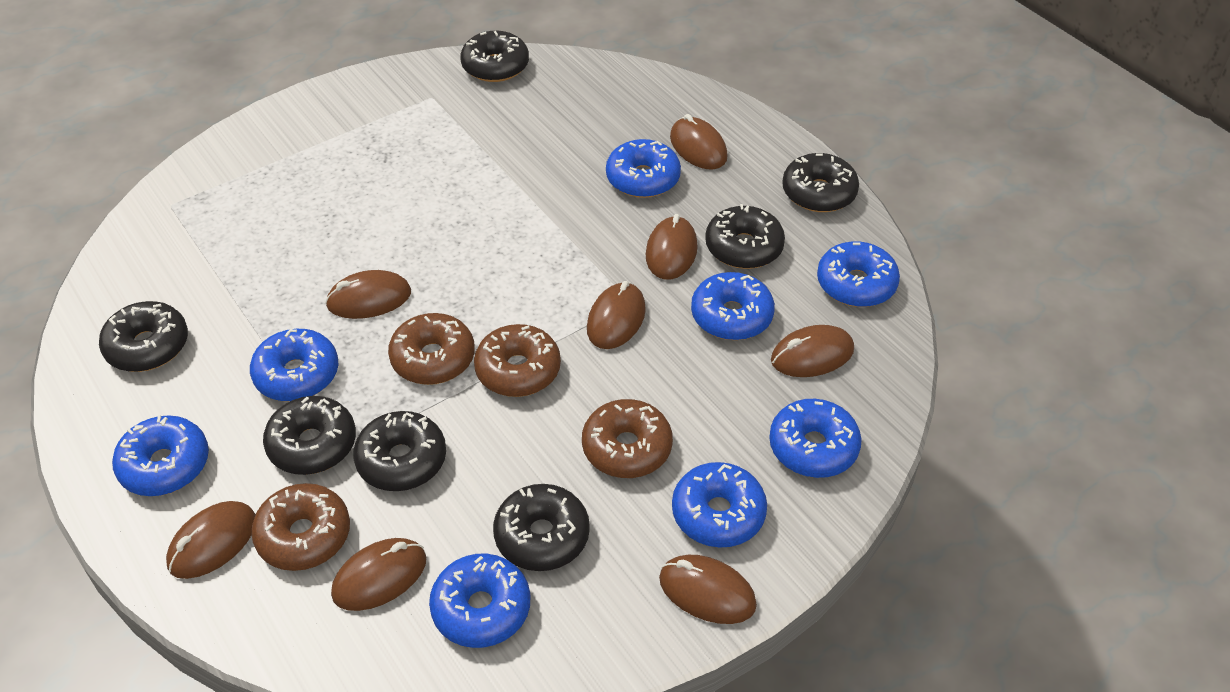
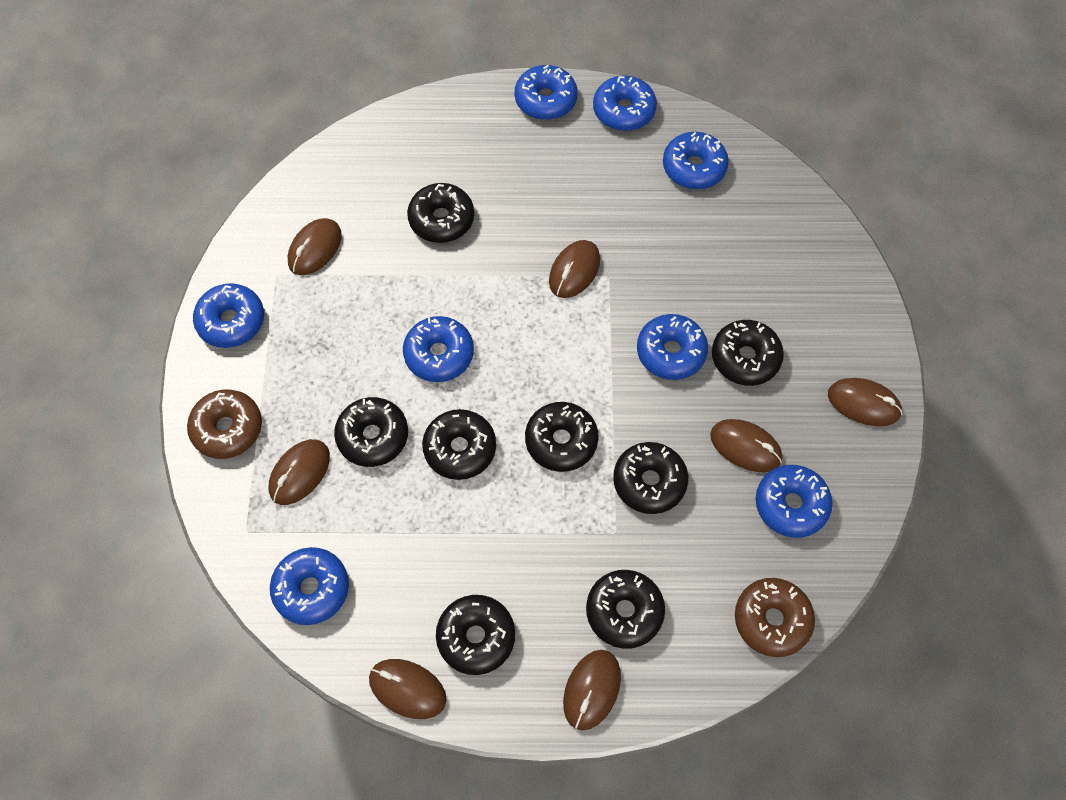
black donut: 7 -> 8
brown donut: 4 -> 2
brown mouse: 8 -> 7

